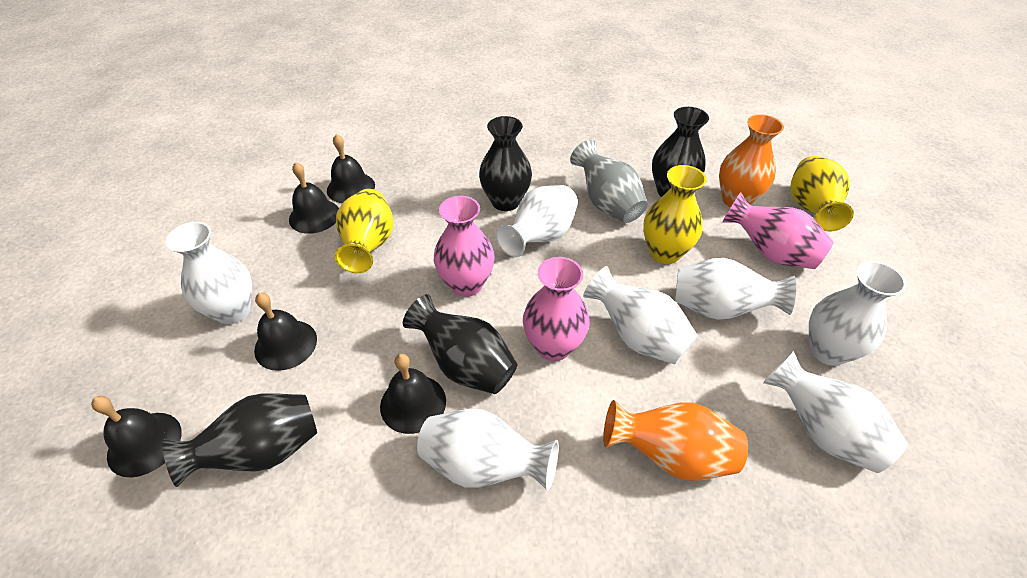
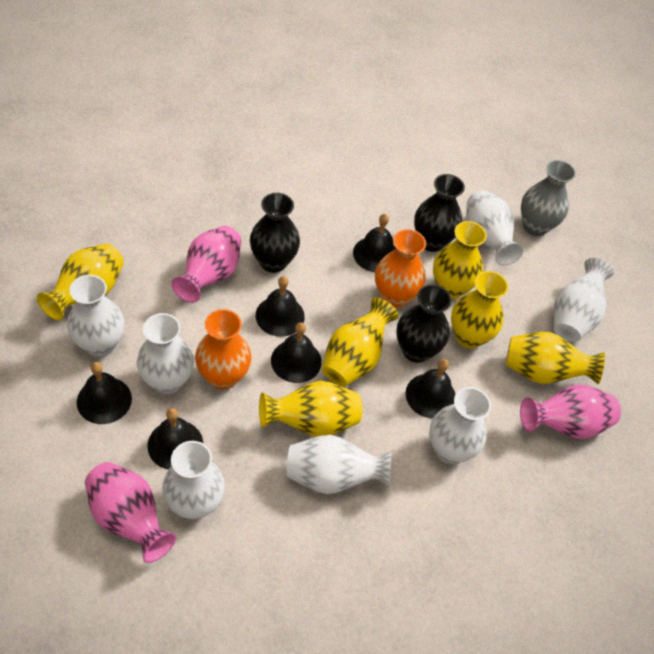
black bell: 5 -> 6
black vase: 4 -> 3
yellow vase: 3 -> 6

